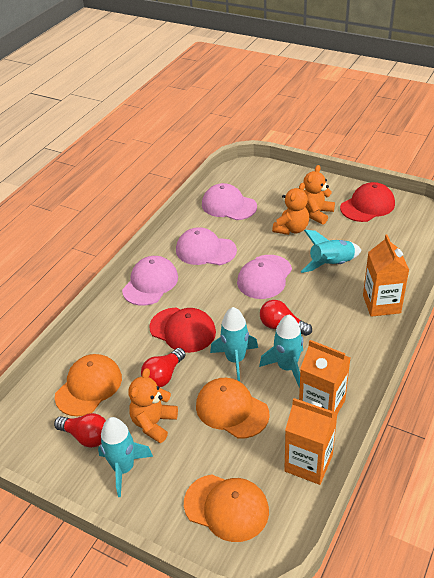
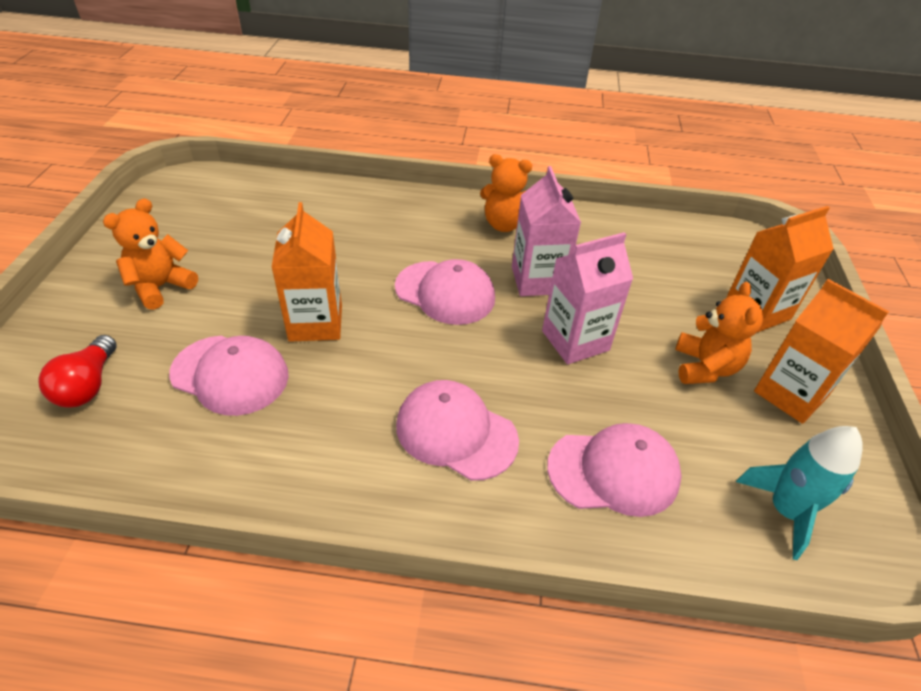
orange cap: 3 -> 0
pink carton: 0 -> 2
red cap: 2 -> 0
red light bulb: 3 -> 1
turquoise rocket: 4 -> 1

